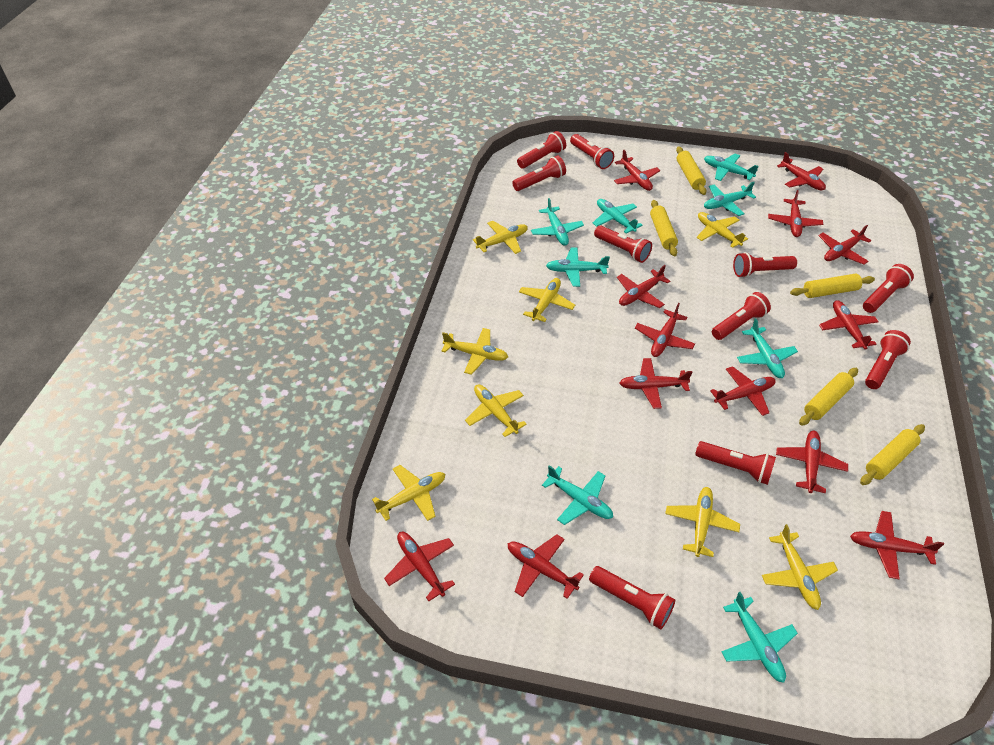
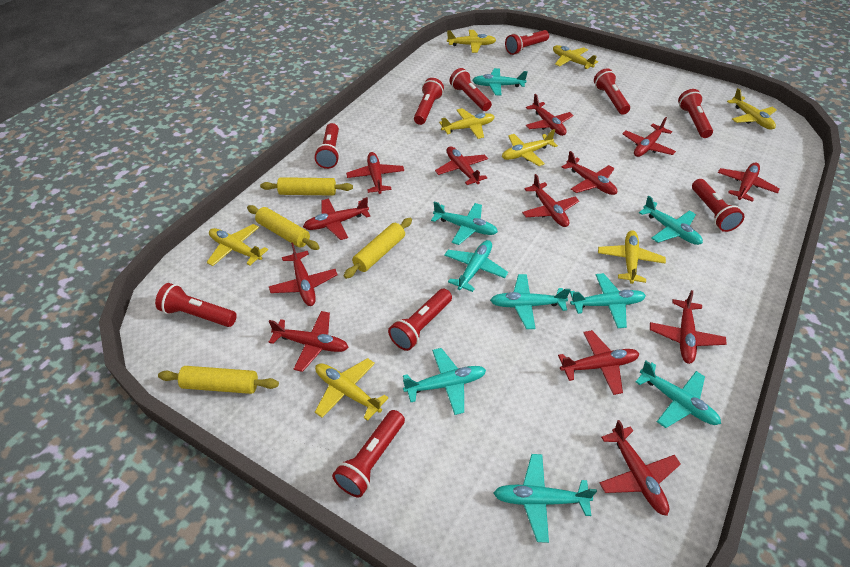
turquoise plane: 8 -> 9
yellow rolling pin: 5 -> 4

